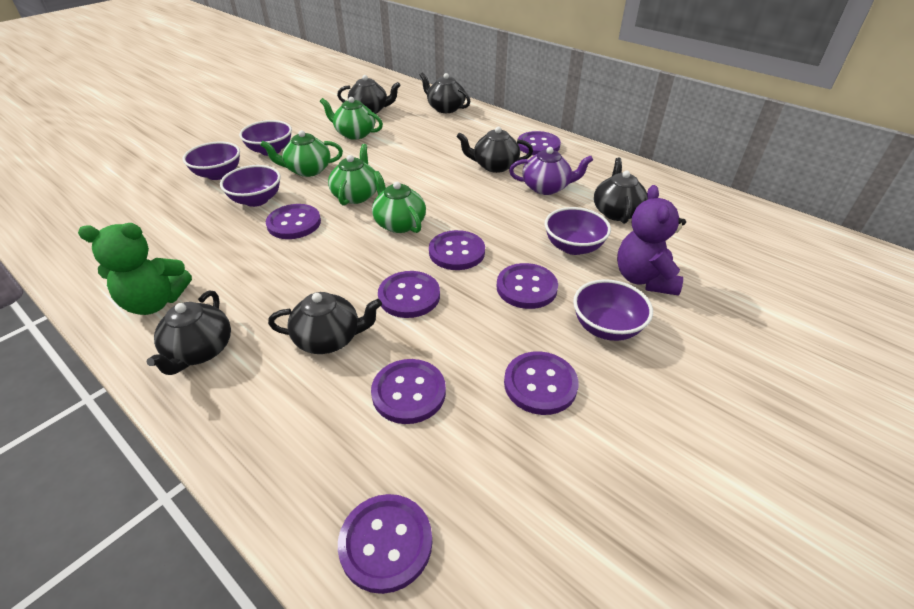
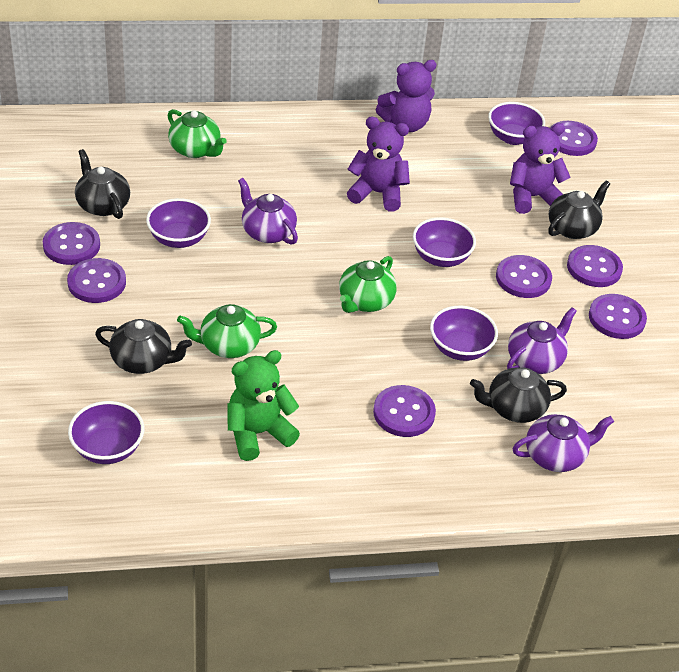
black teapot: 6 -> 4
green teapot: 4 -> 3
purple button: 8 -> 7
purple teapot: 1 -> 3
purple teddy bear: 1 -> 3

